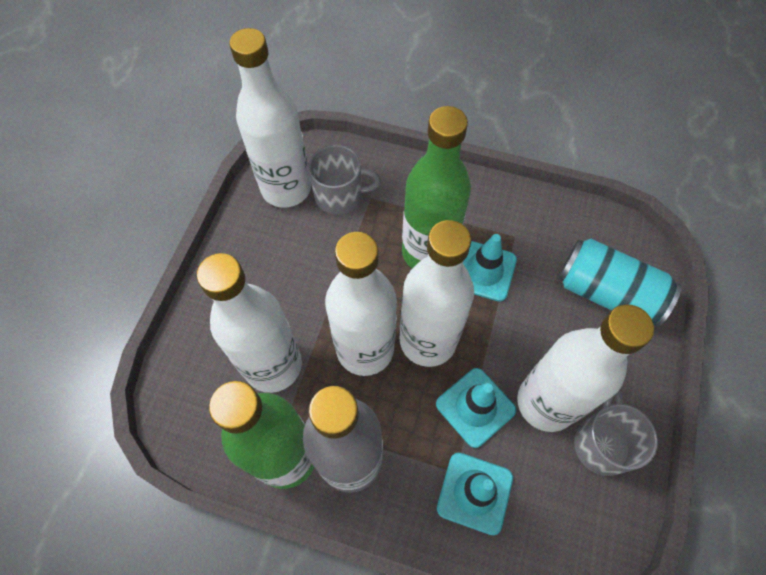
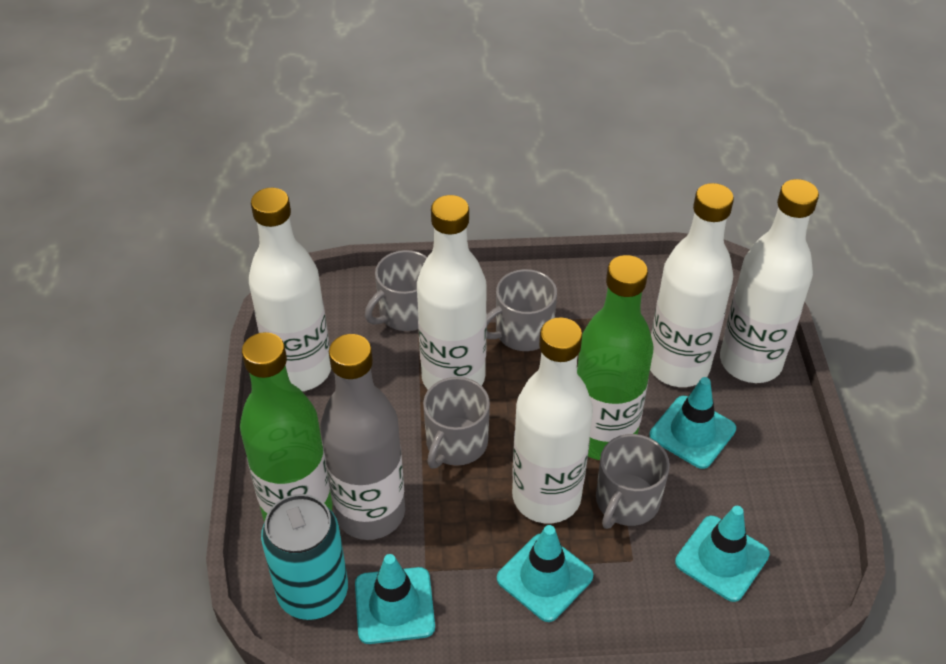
grey mug: 2 -> 4
turquoise traffic cone: 3 -> 4

